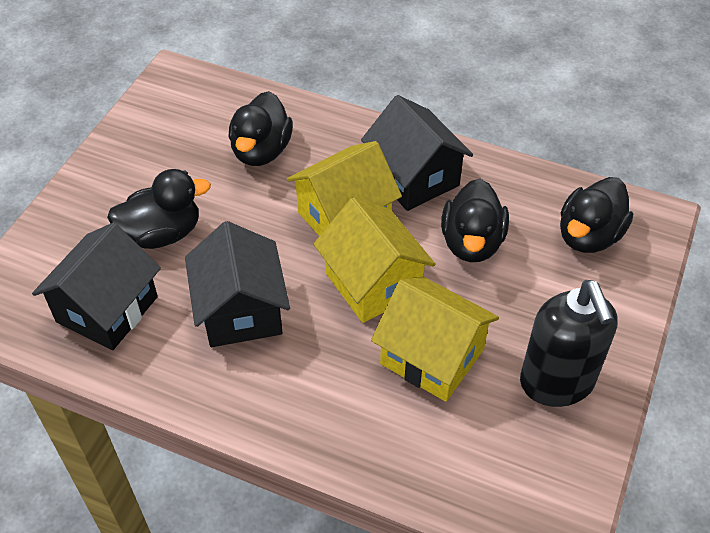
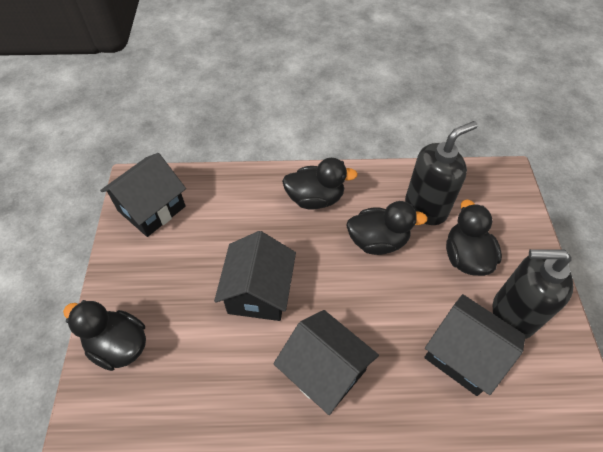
black house: 3 -> 4
black soap dispenser: 1 -> 2
yellow house: 3 -> 0

